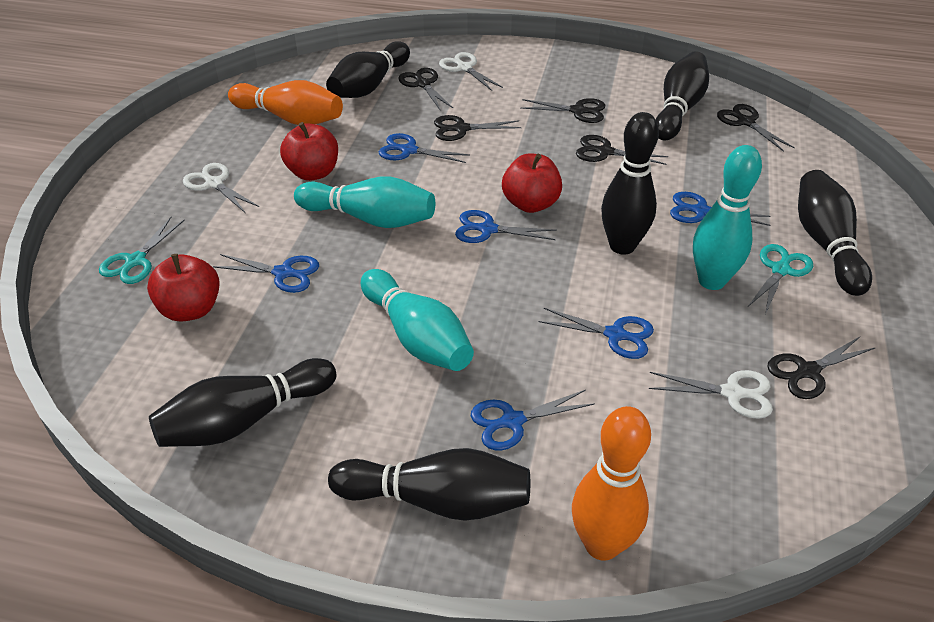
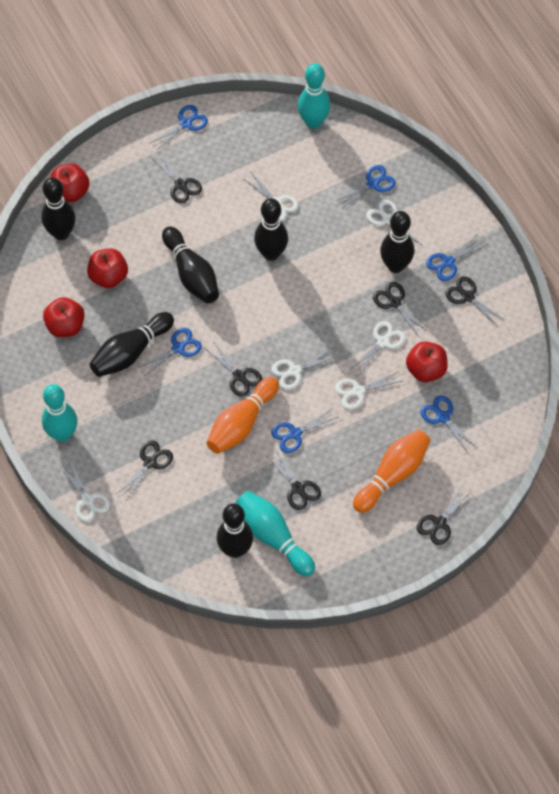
black scissors: 6 -> 7
red apple: 3 -> 4
turquoise scissors: 2 -> 0
white scissors: 3 -> 6

